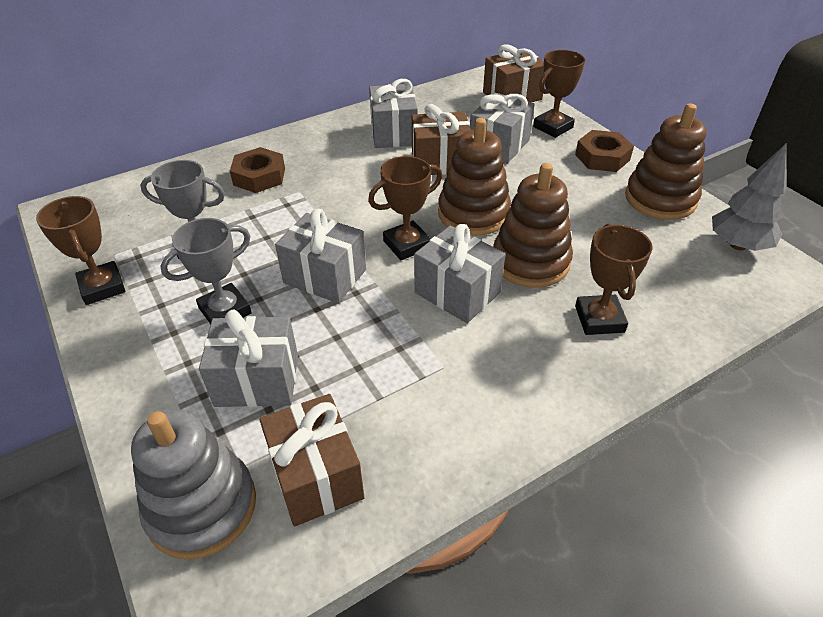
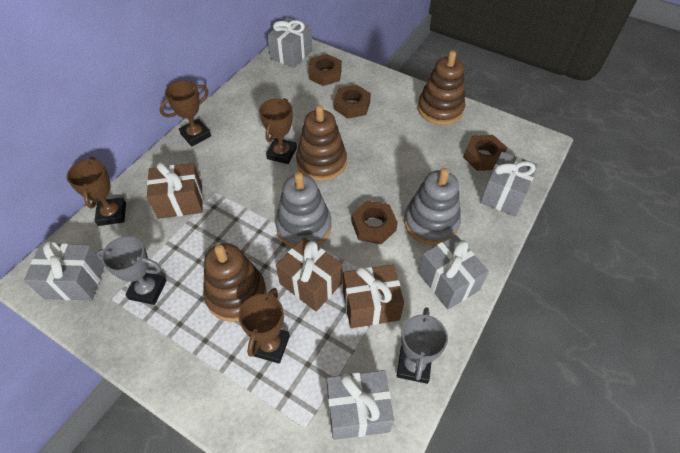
brown nut: 2 -> 4
grey stacking toy: 1 -> 2
grey tree: 1 -> 0

